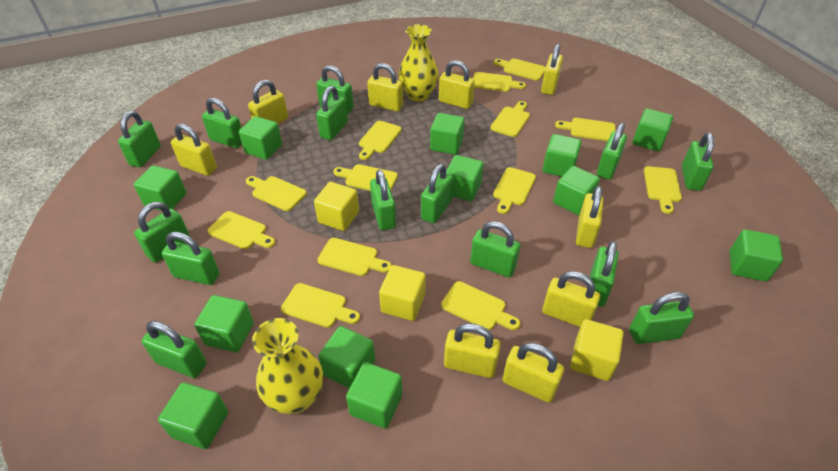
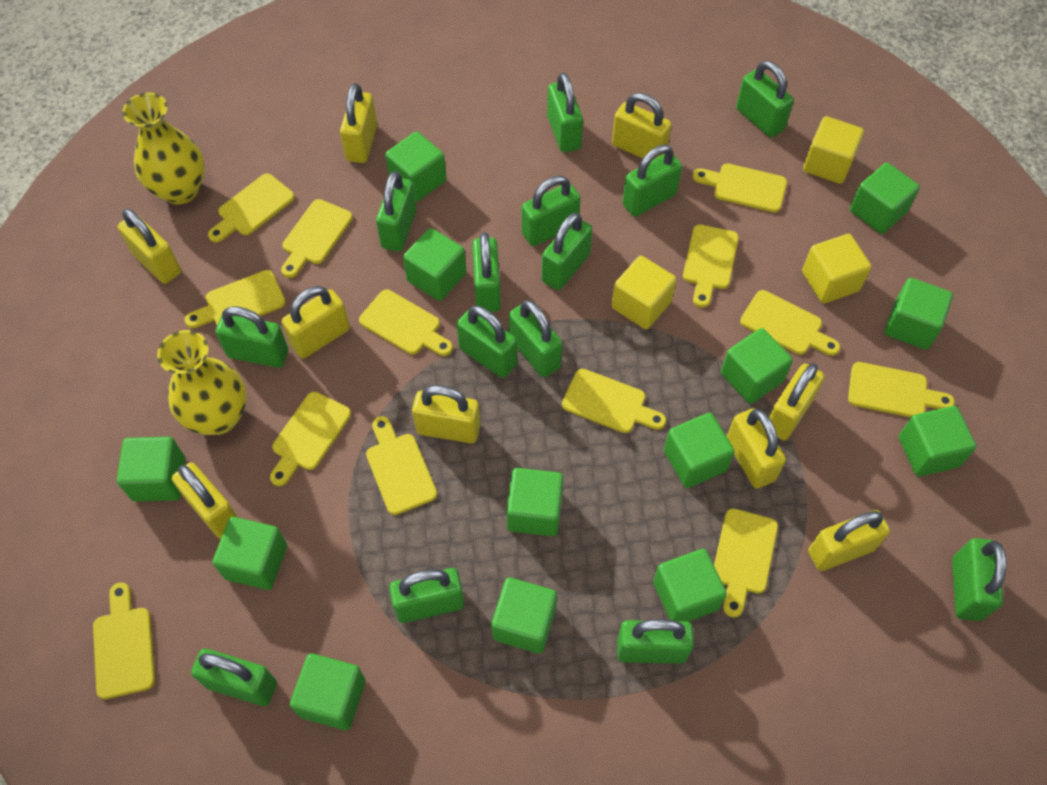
green cube: 12 -> 13

